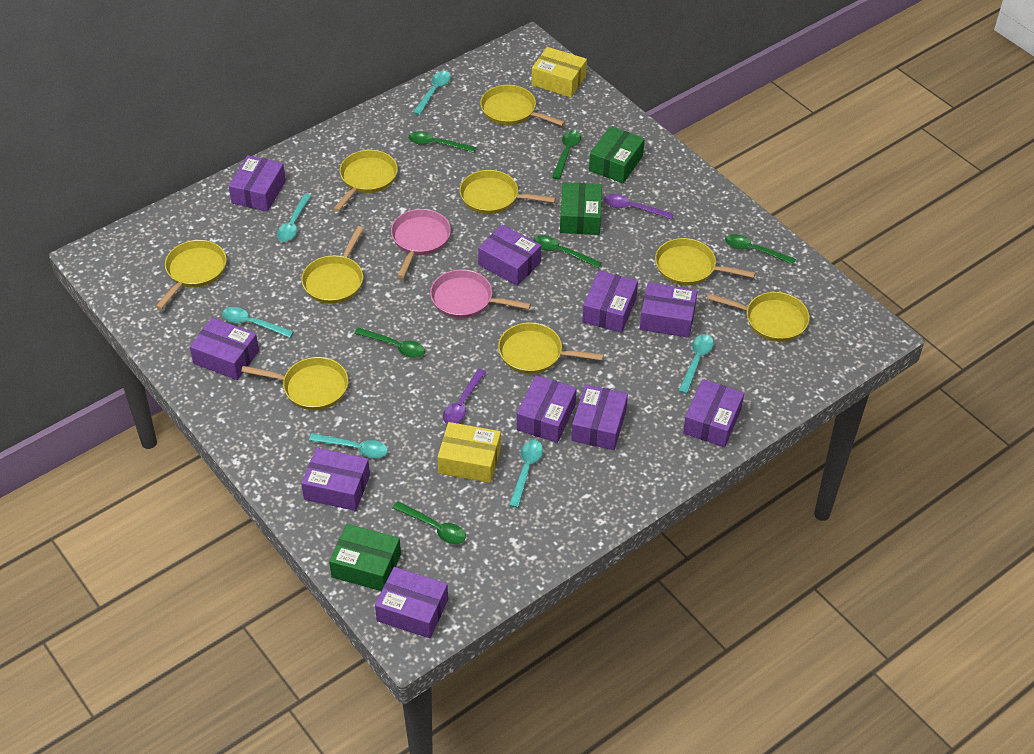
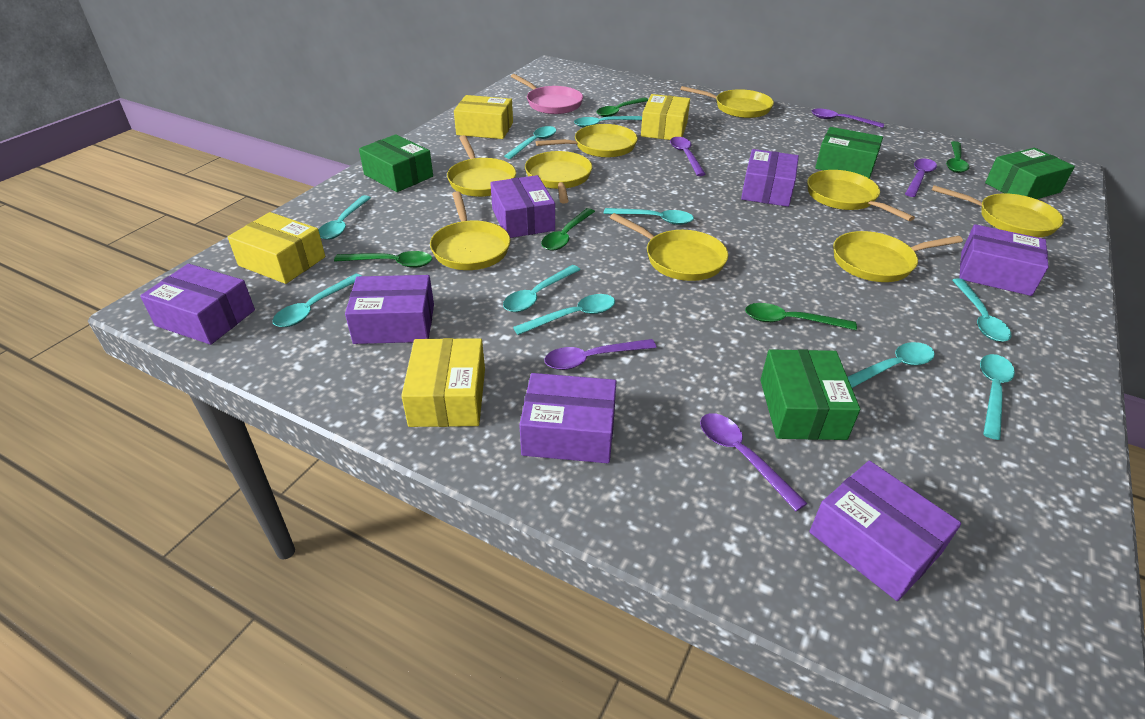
green box: 3 -> 4
green spoon: 6 -> 5
pink pan: 2 -> 1
purple box: 10 -> 7
purple spoon: 2 -> 5
turquoise spoon: 6 -> 10
yellow box: 2 -> 4

